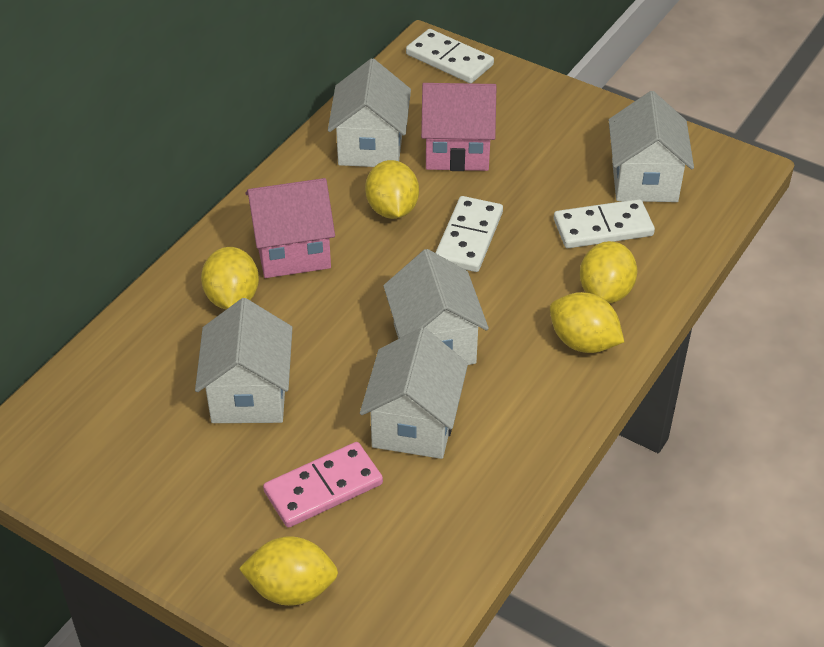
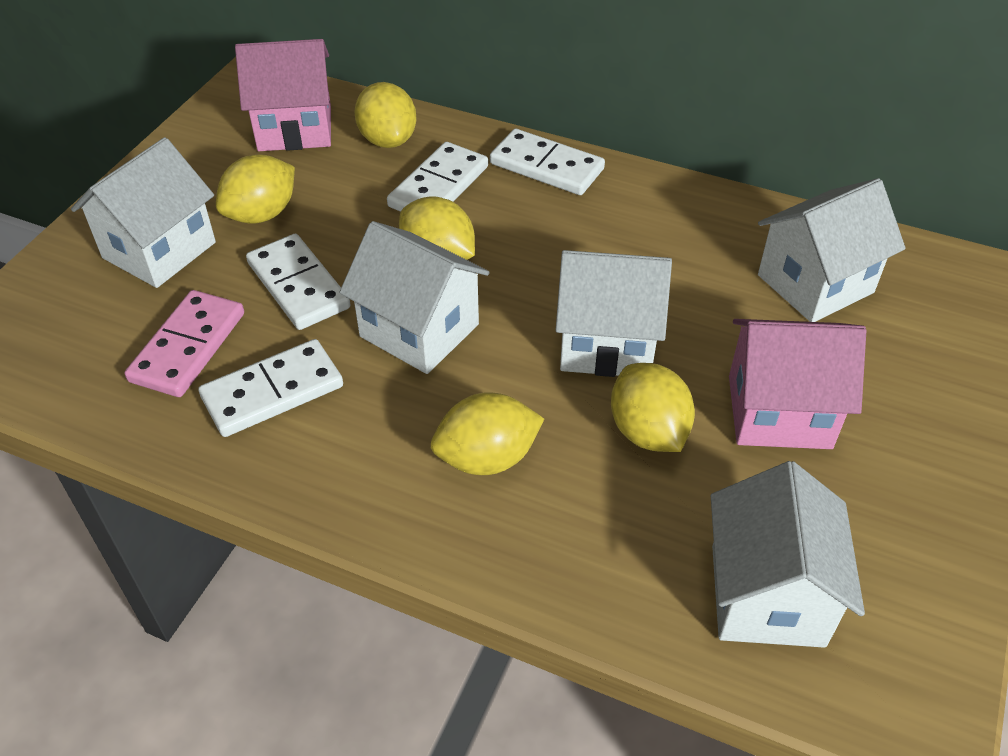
white domino: 3 -> 4

